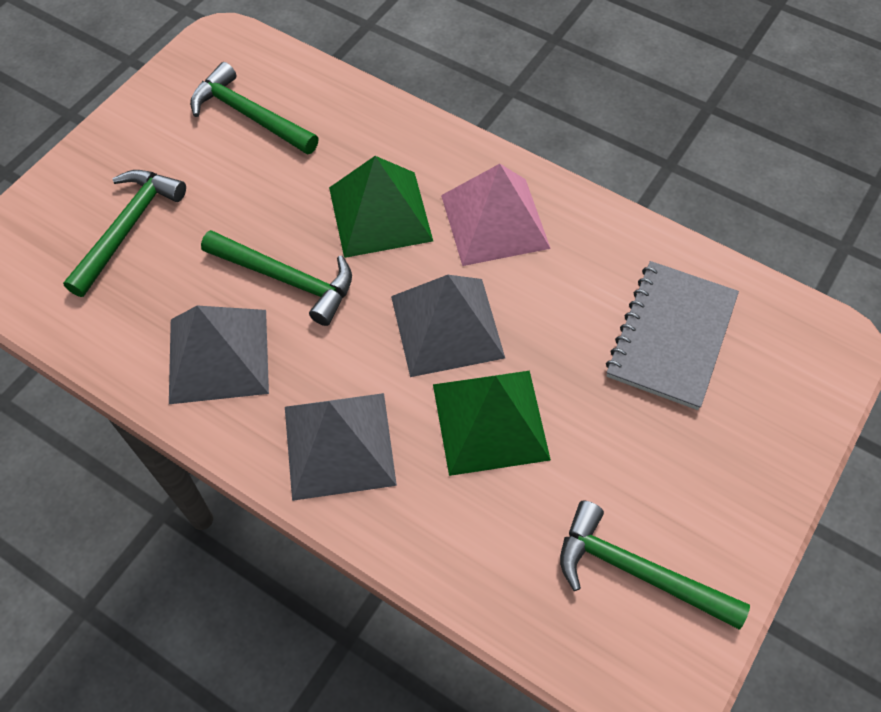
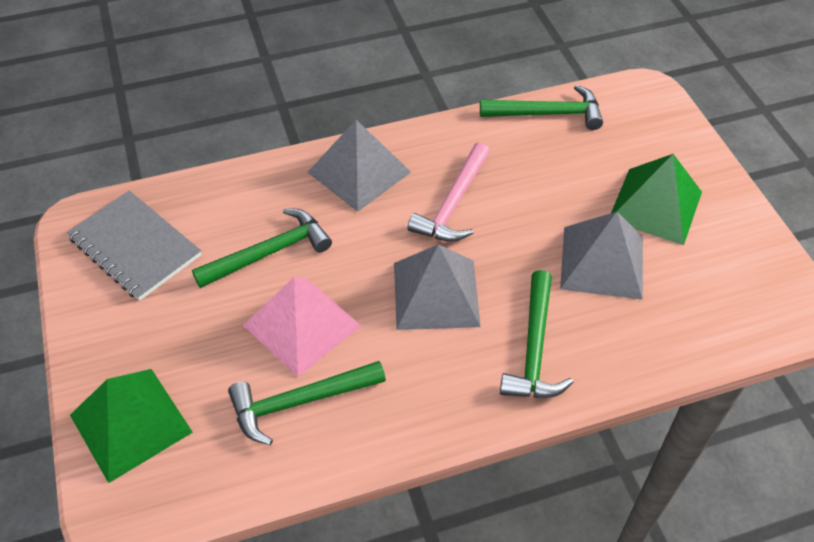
pink hammer: 0 -> 1

